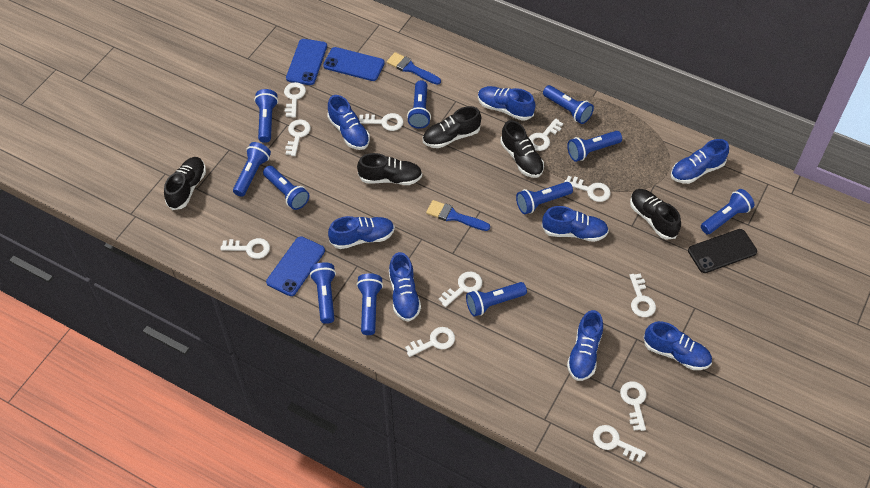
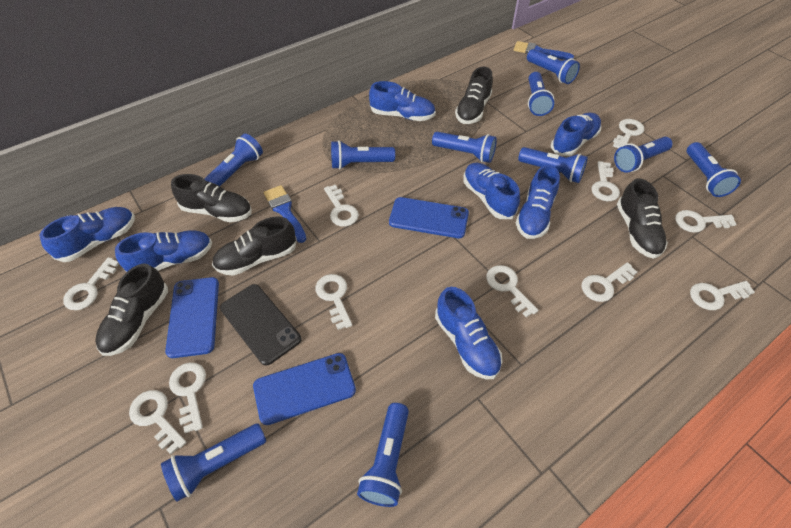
blue flashlight: 11 -> 10
blue shoe: 8 -> 7

